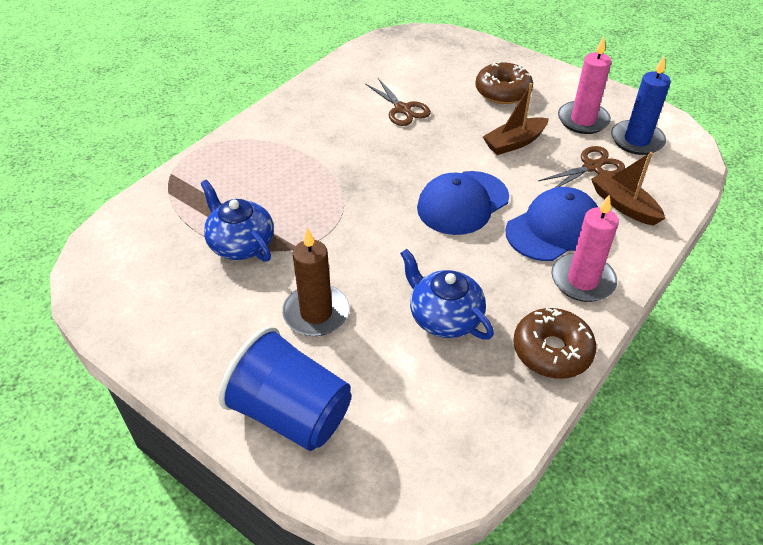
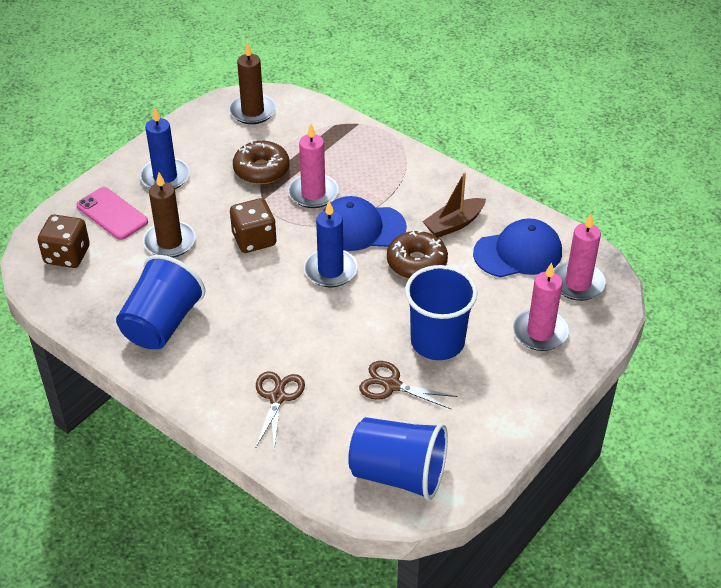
blue candle: 1 -> 2
blue cup: 1 -> 3
blue teapot: 2 -> 0
brown boat: 2 -> 1
brown candle: 1 -> 2
brown dice: 0 -> 2
pink candle: 2 -> 3
pink phone: 0 -> 1

